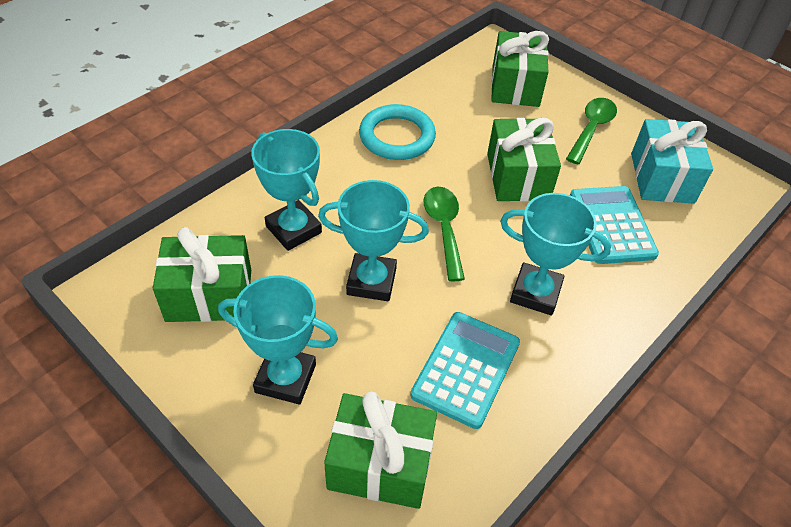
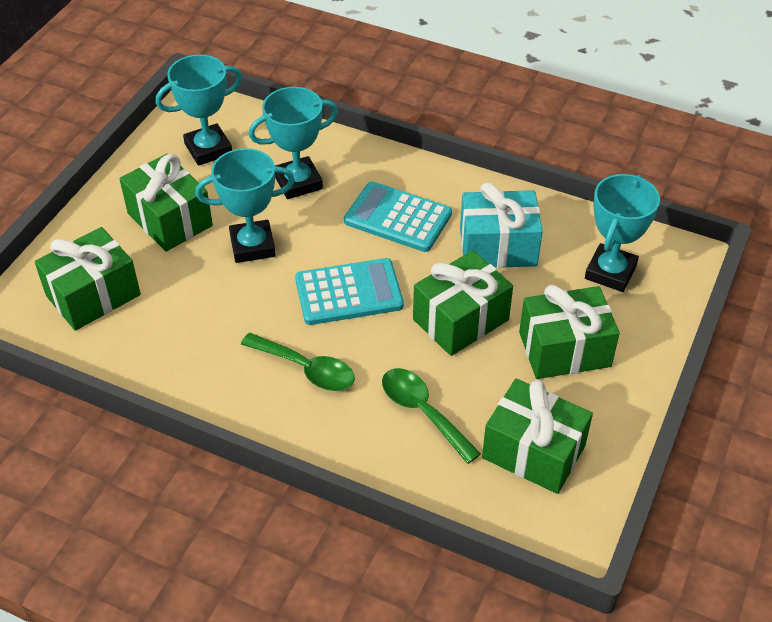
green gift: 4 -> 5
turquoise ring: 1 -> 0

